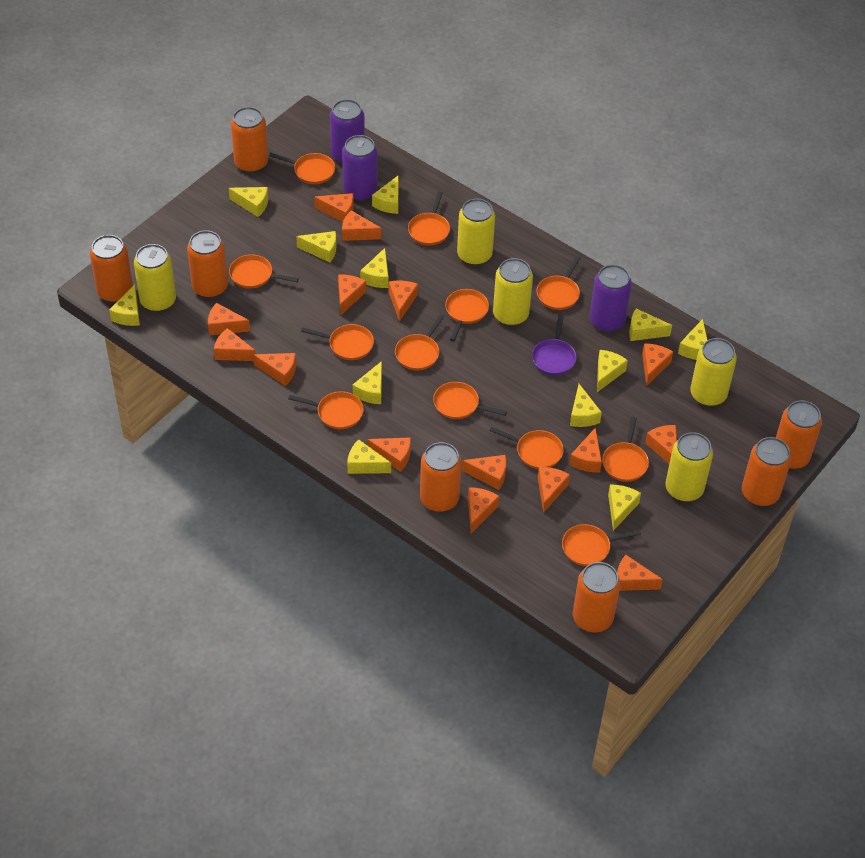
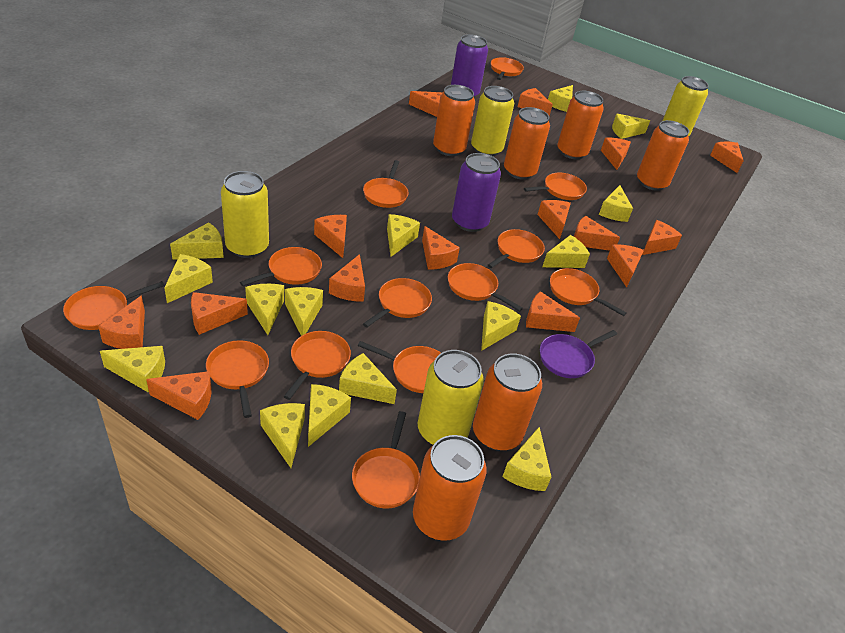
orange can: 7 -> 6
orange pan: 12 -> 13
purple can: 3 -> 2
yellow can: 5 -> 4
yellow cheese: 12 -> 15

